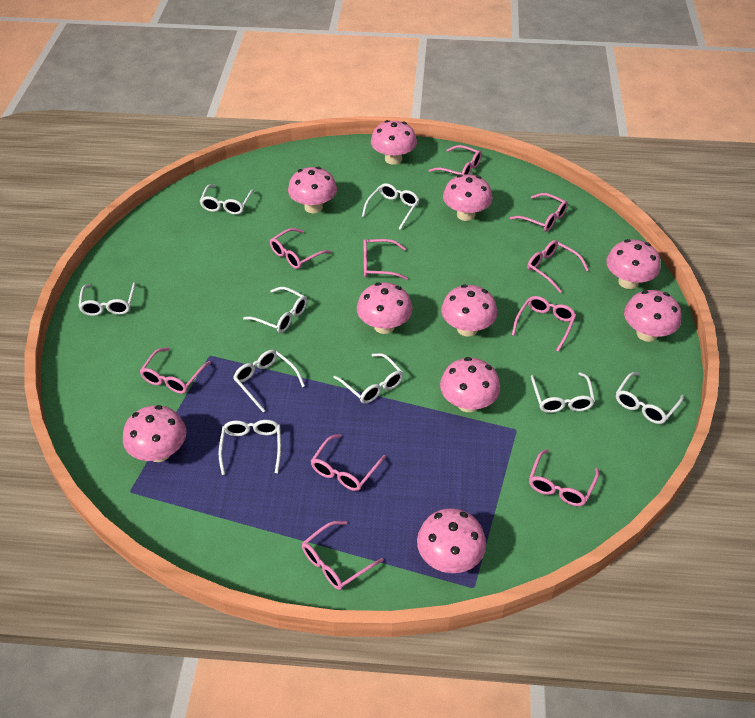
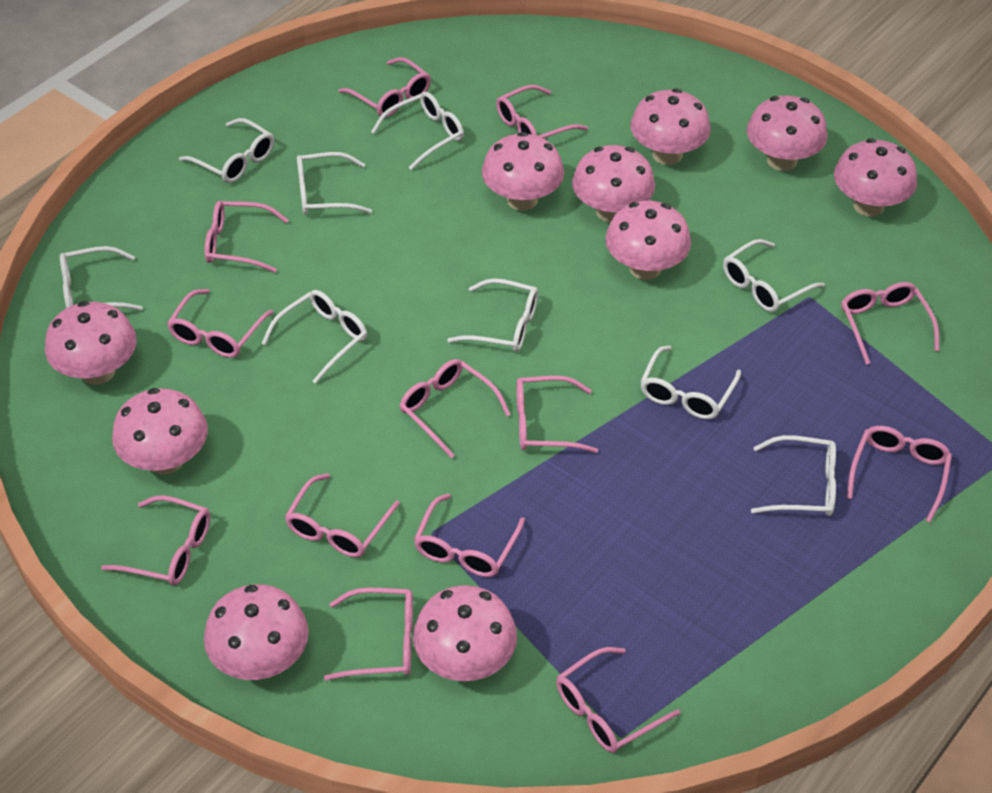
pink glasses: 10 -> 13

